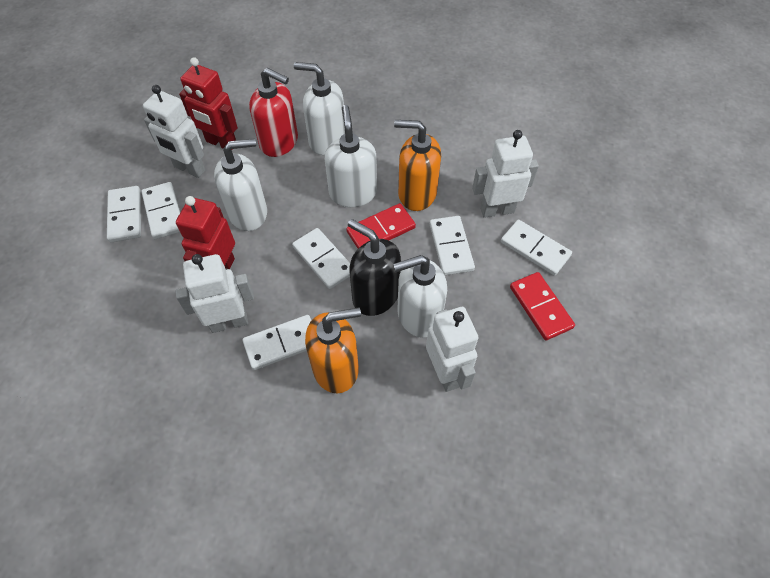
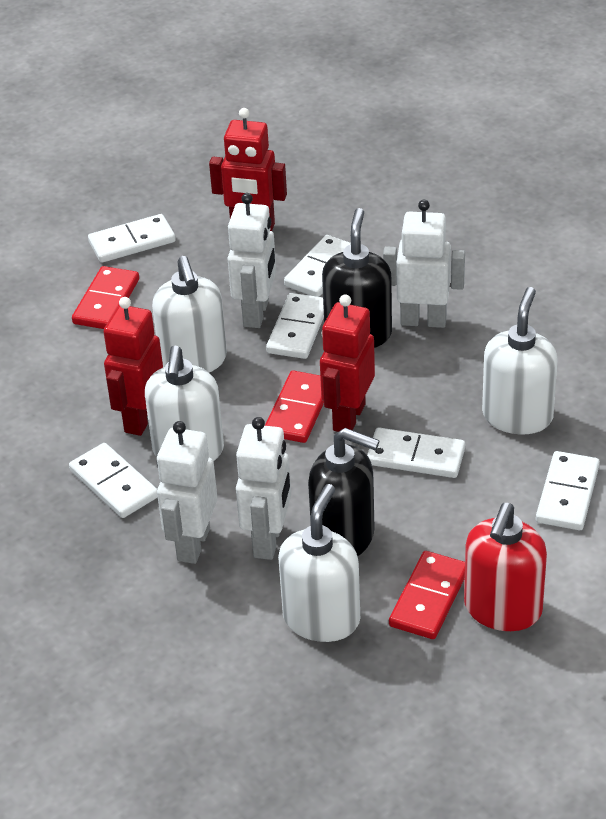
black soap dispenser: 1 -> 2
orange soap dispenser: 2 -> 0
red domino: 2 -> 3
red robot: 2 -> 3

